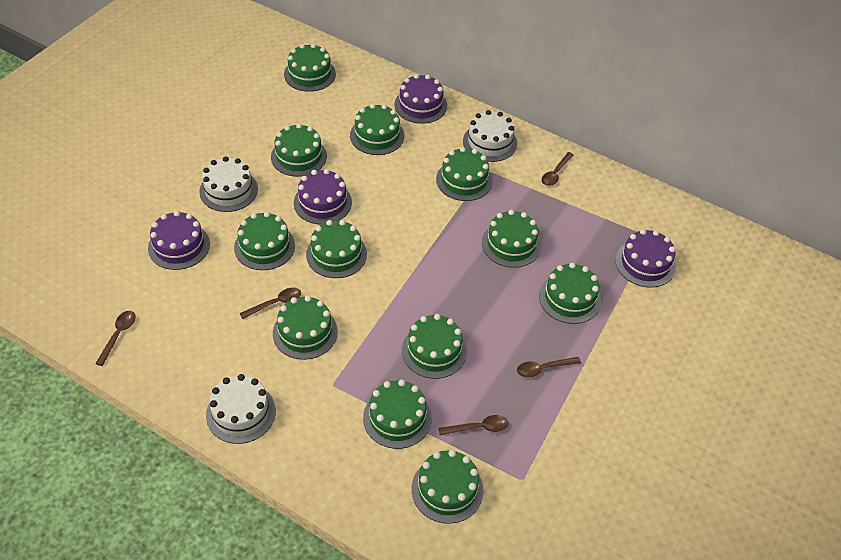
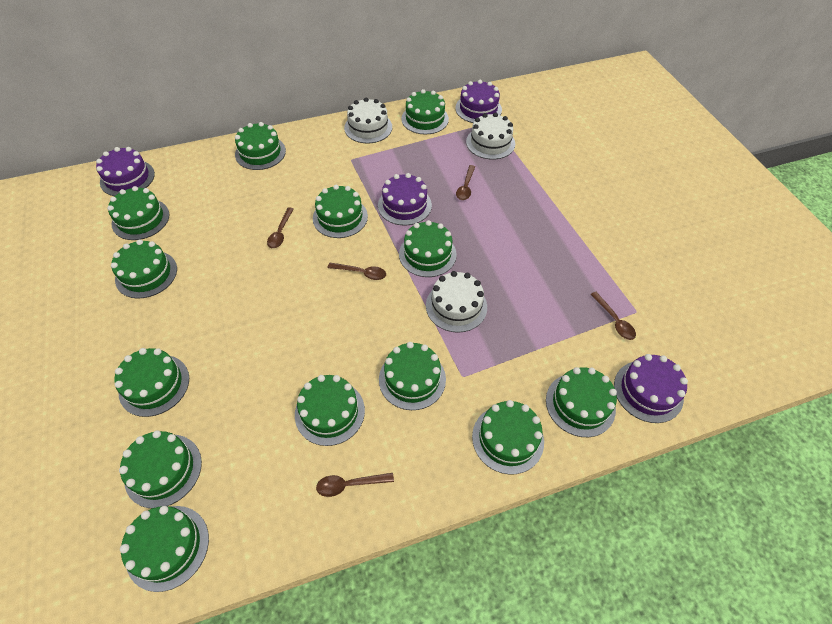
green cake: 12 -> 13

